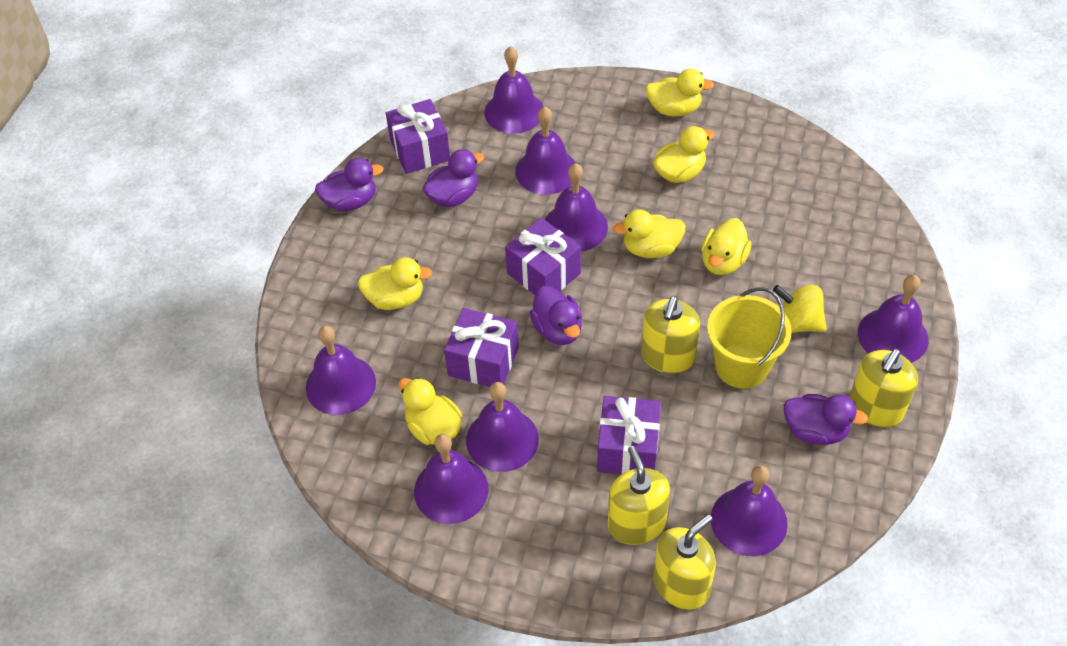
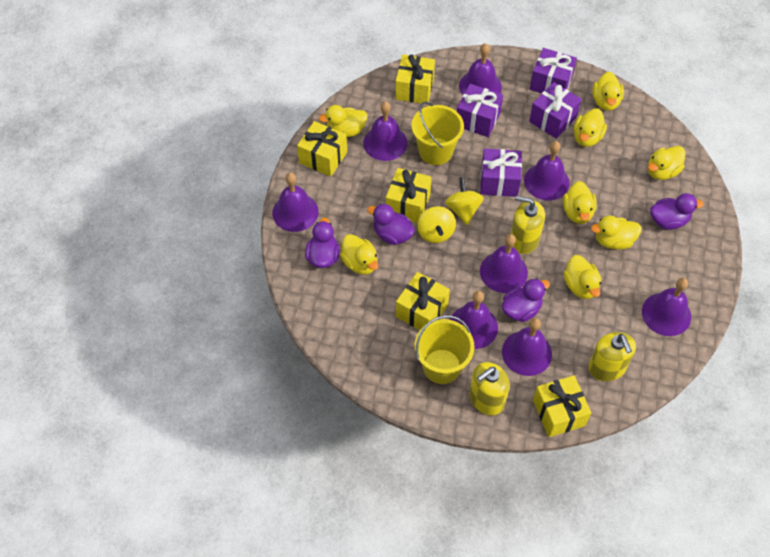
yellow bucket: 1 -> 2
yellow duck: 6 -> 8
yellow gift: 0 -> 5
yellow soap dispenser: 4 -> 3
yellow spinning top: 1 -> 2

